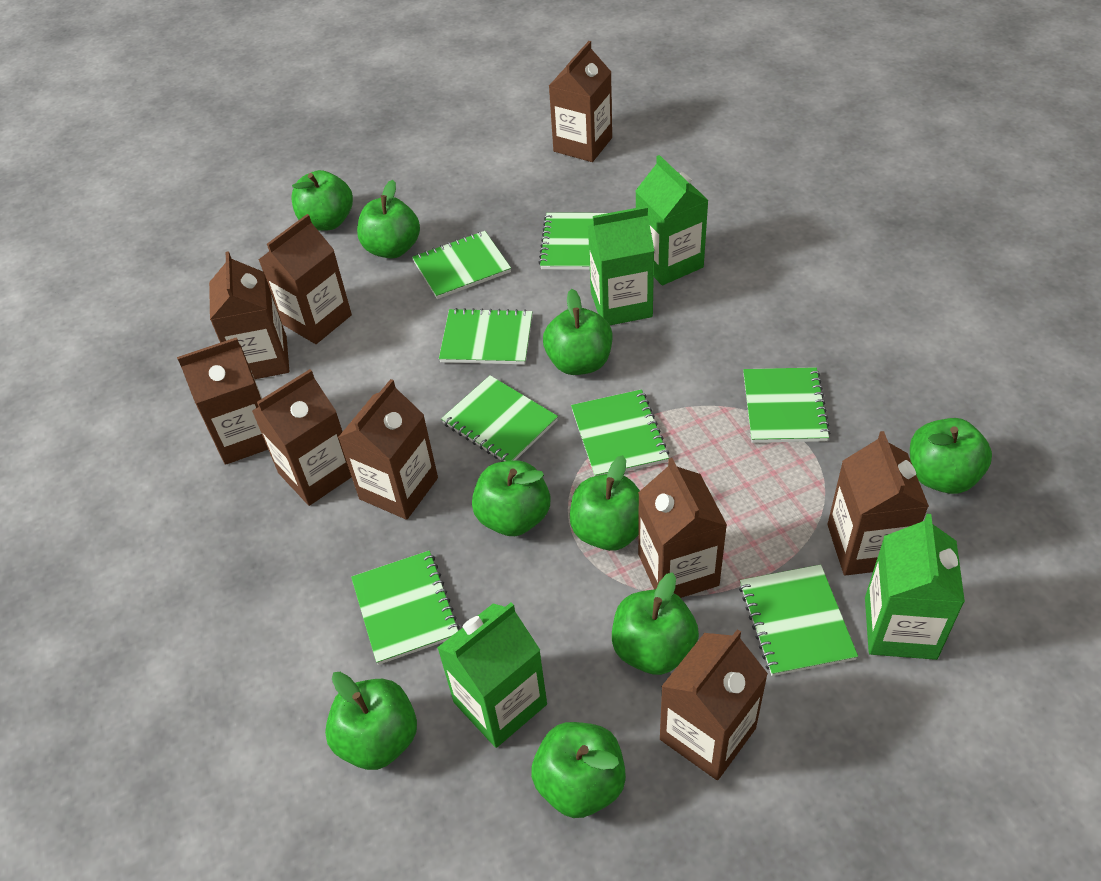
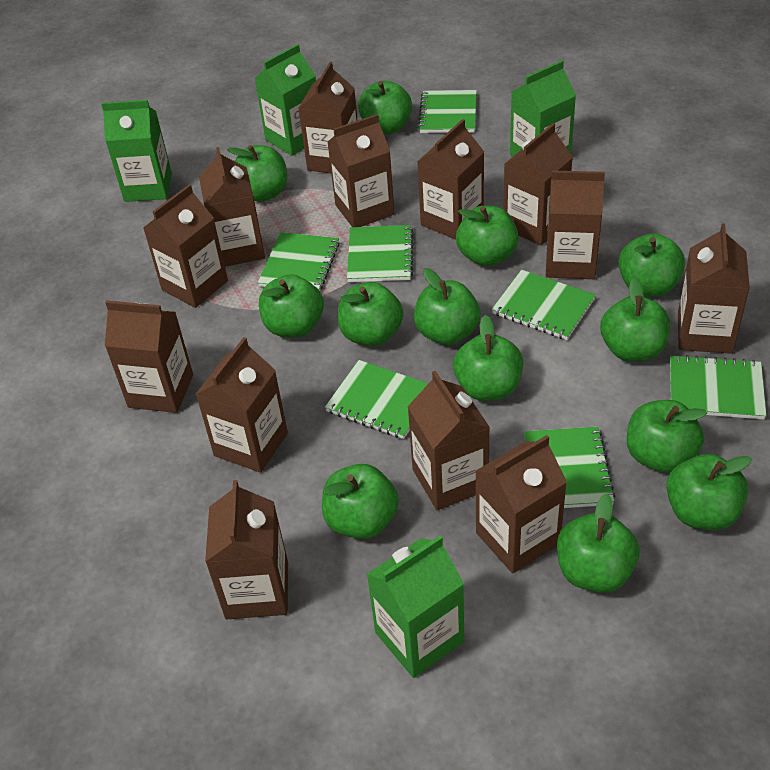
brown carton: 9 -> 13
green apple: 9 -> 13
green notebook: 8 -> 7

